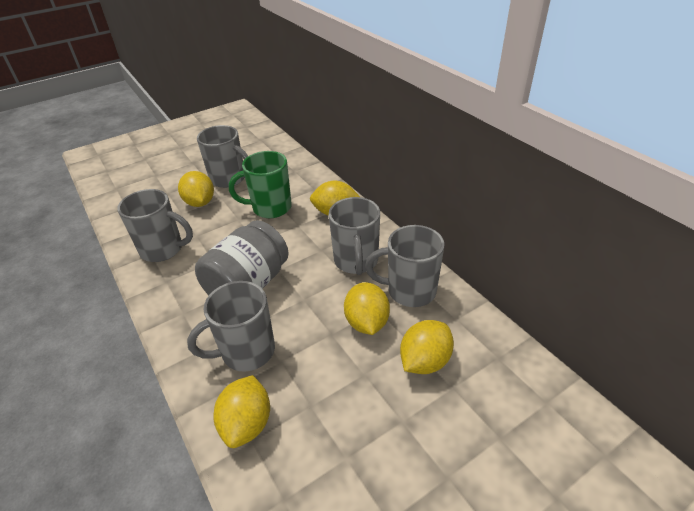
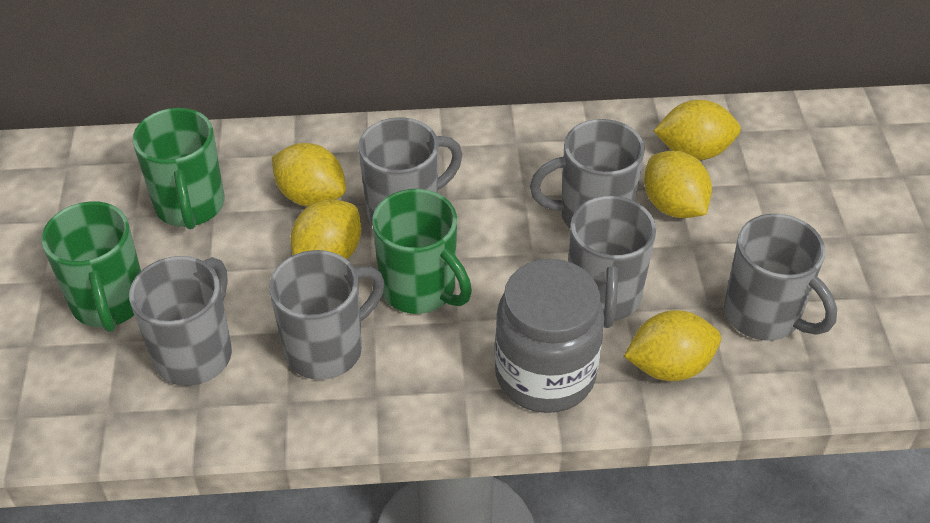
green mug: 1 -> 3
grey mug: 5 -> 6

